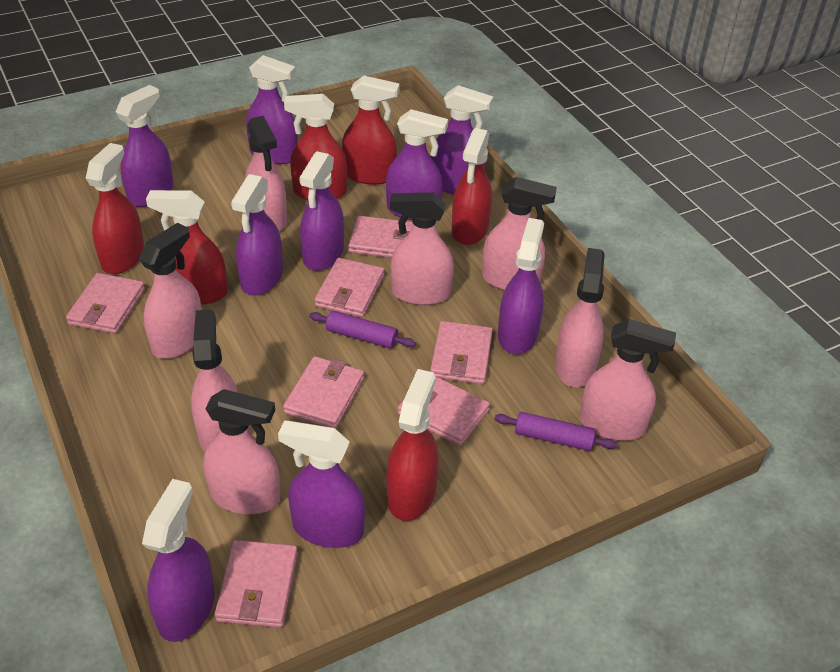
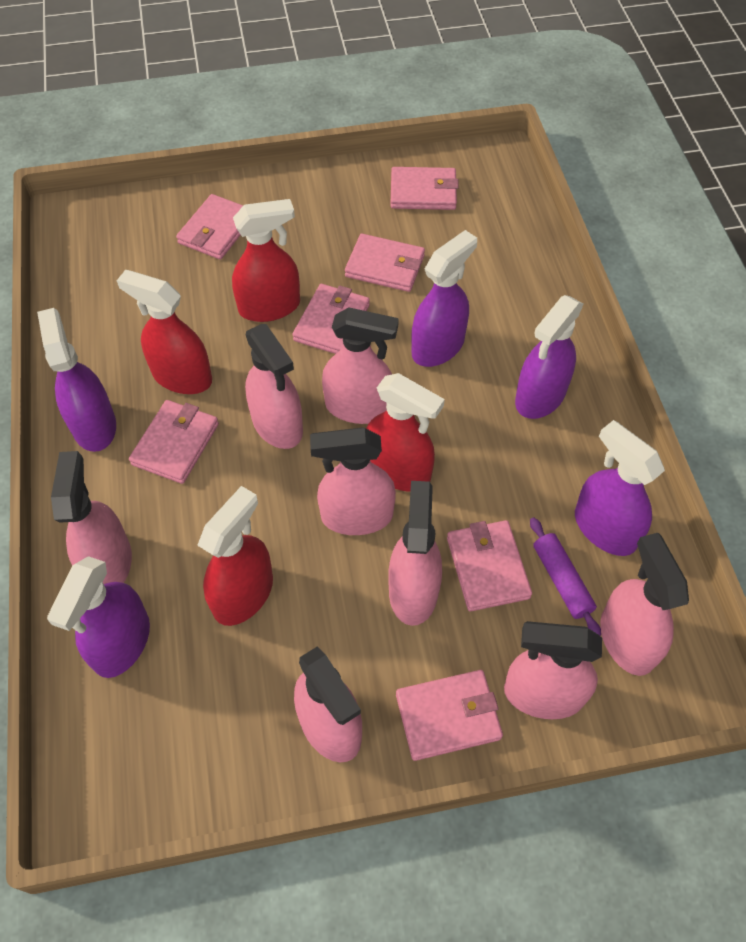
purple rolling pin: 2 -> 1
purple spray bottle: 9 -> 5
red spray bottle: 6 -> 4

